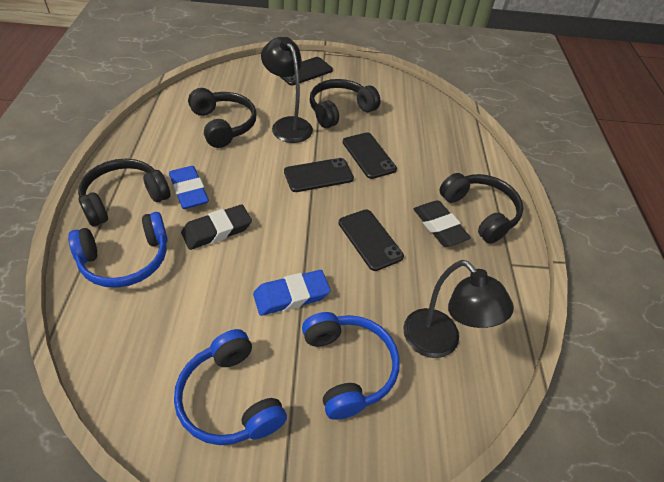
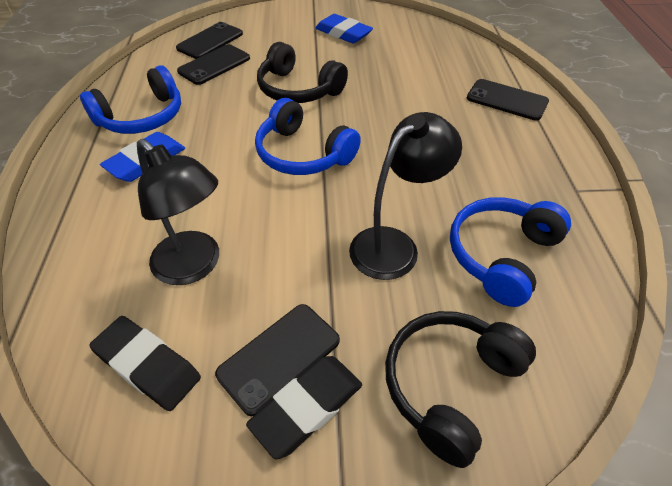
black headphones: 4 -> 2

